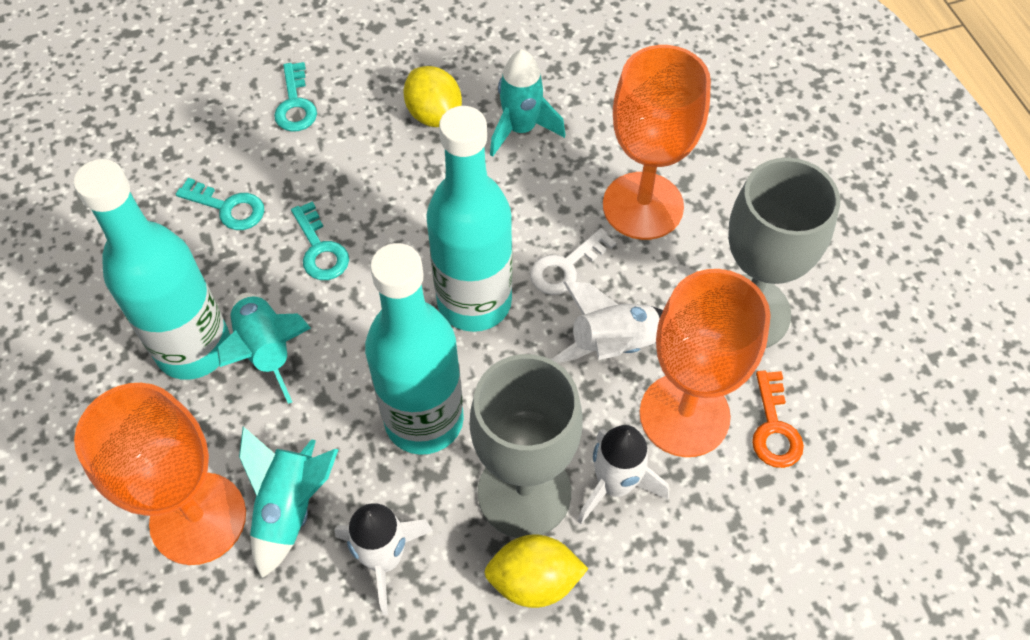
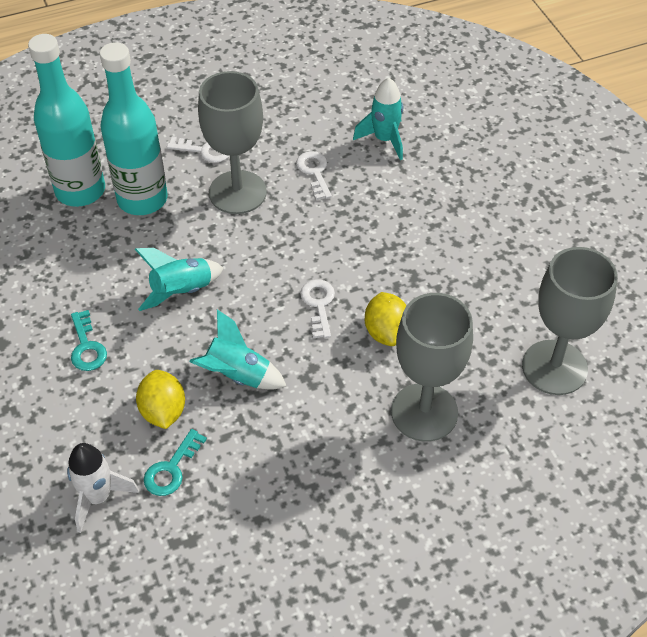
grey goblet: 2 -> 3
orange goblet: 3 -> 0
orange key: 1 -> 0
turquoise bottle: 3 -> 2
turquoise key: 3 -> 2
white key: 1 -> 3
white rocket: 3 -> 1

